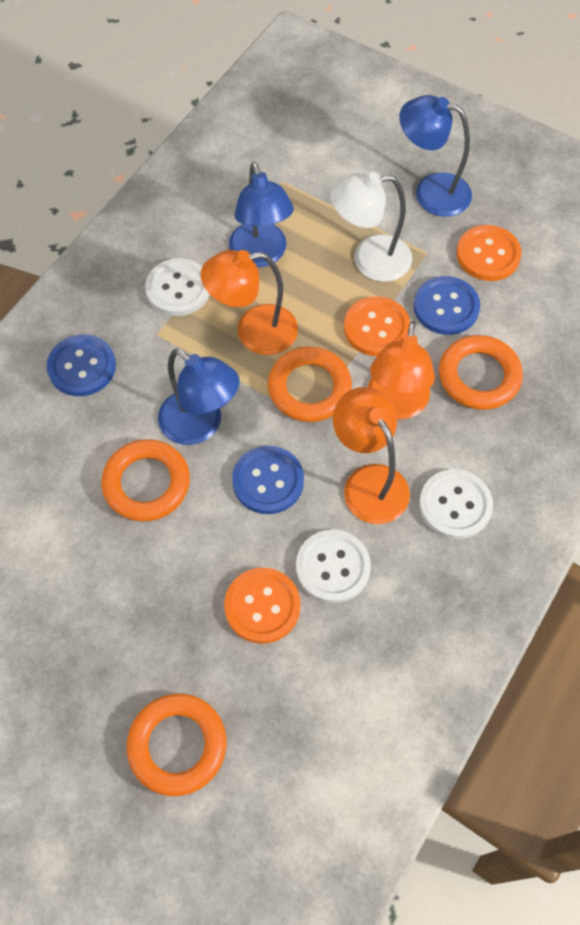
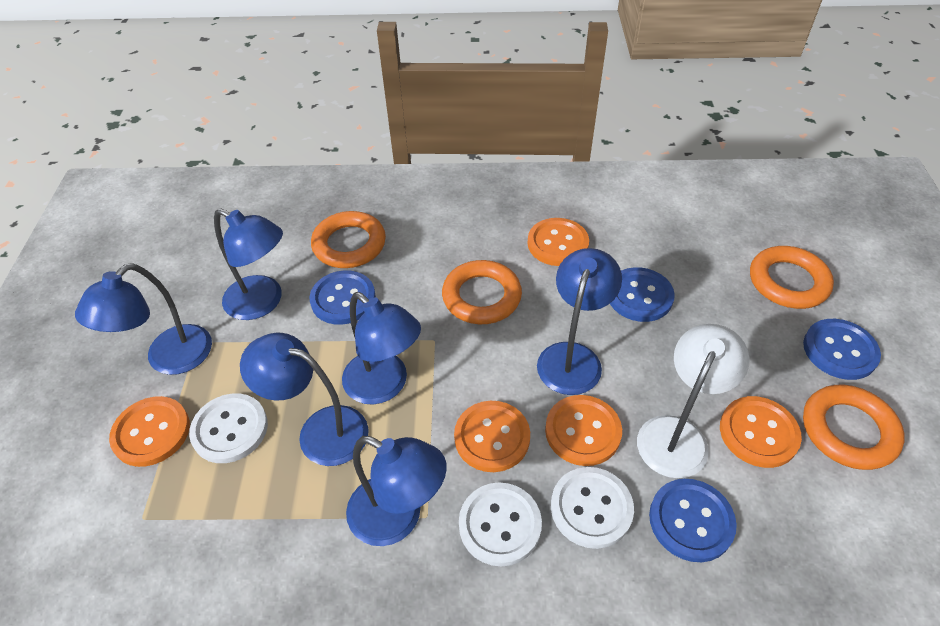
blue button: 3 -> 4
blue lamp: 3 -> 6
orange button: 3 -> 5
orange lamp: 3 -> 0

